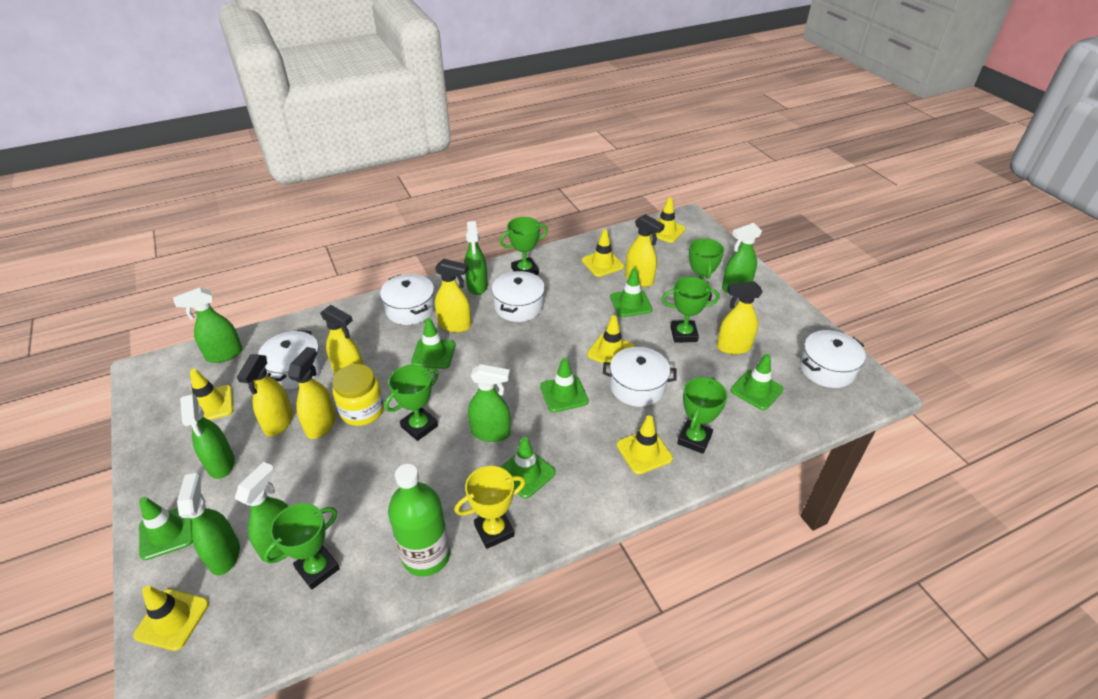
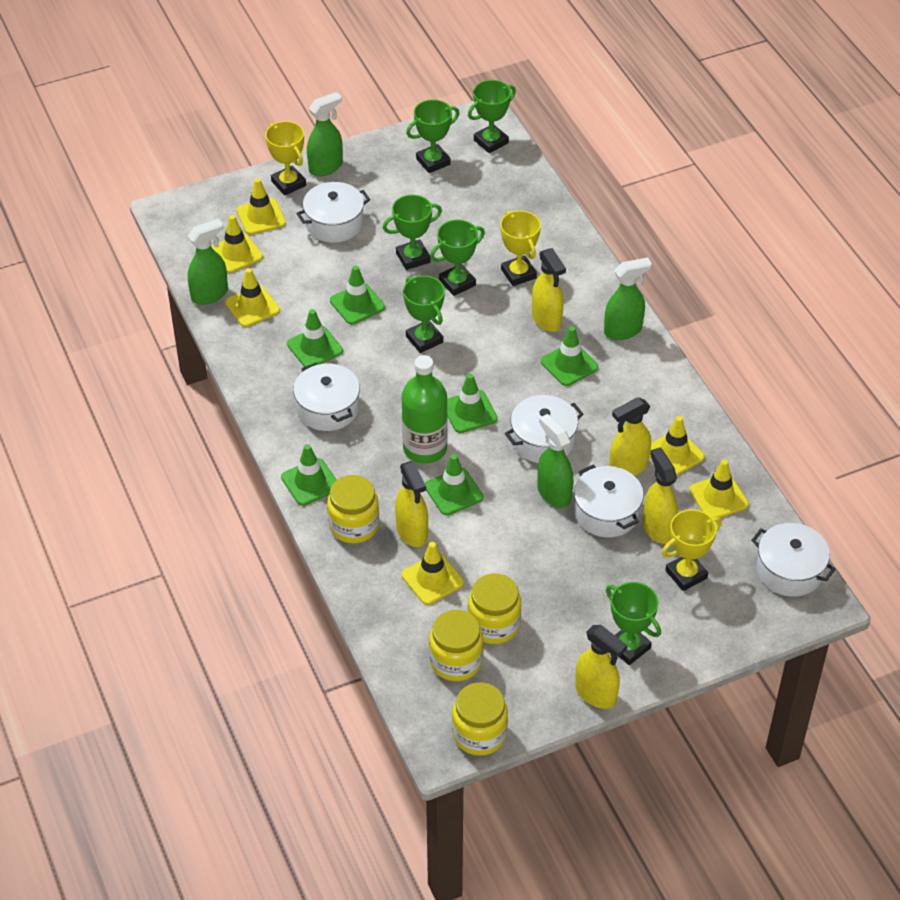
green spray bottle: 7 -> 4
yellow jar: 1 -> 4
yellow spray bottle: 6 -> 5
yellow trophy: 1 -> 3

